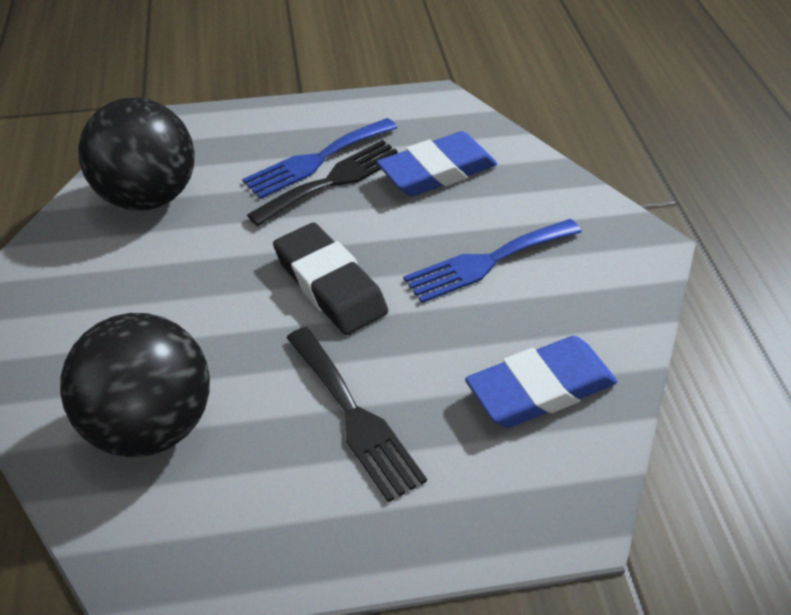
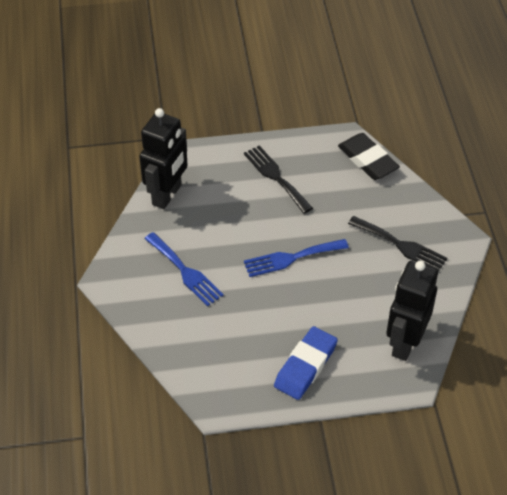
black ball: 2 -> 0
black robot: 0 -> 2
blue eraser: 2 -> 1

